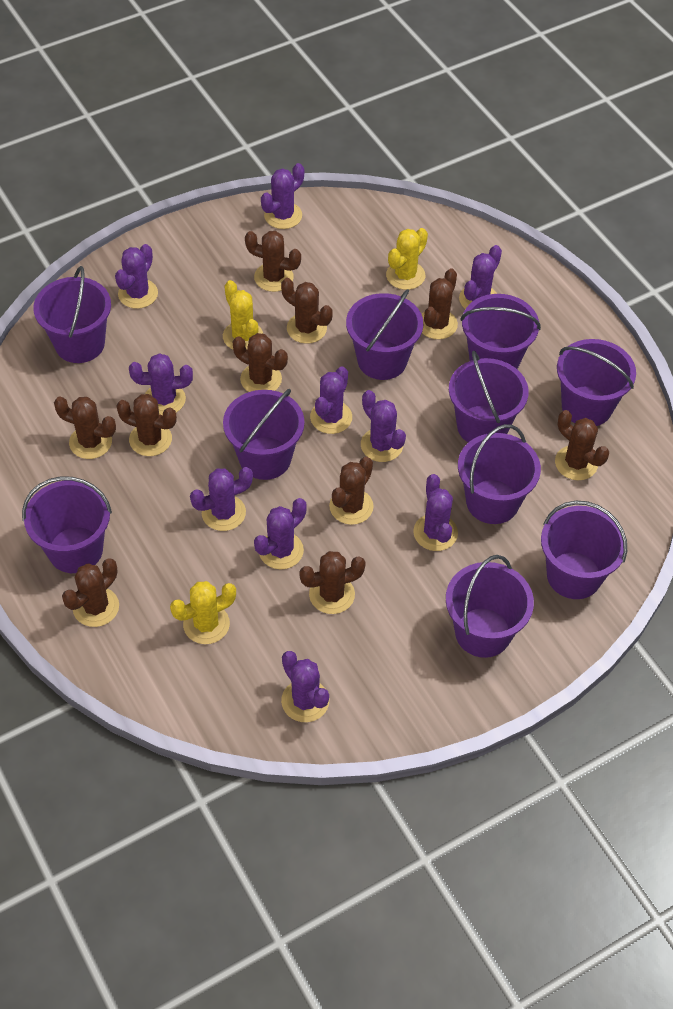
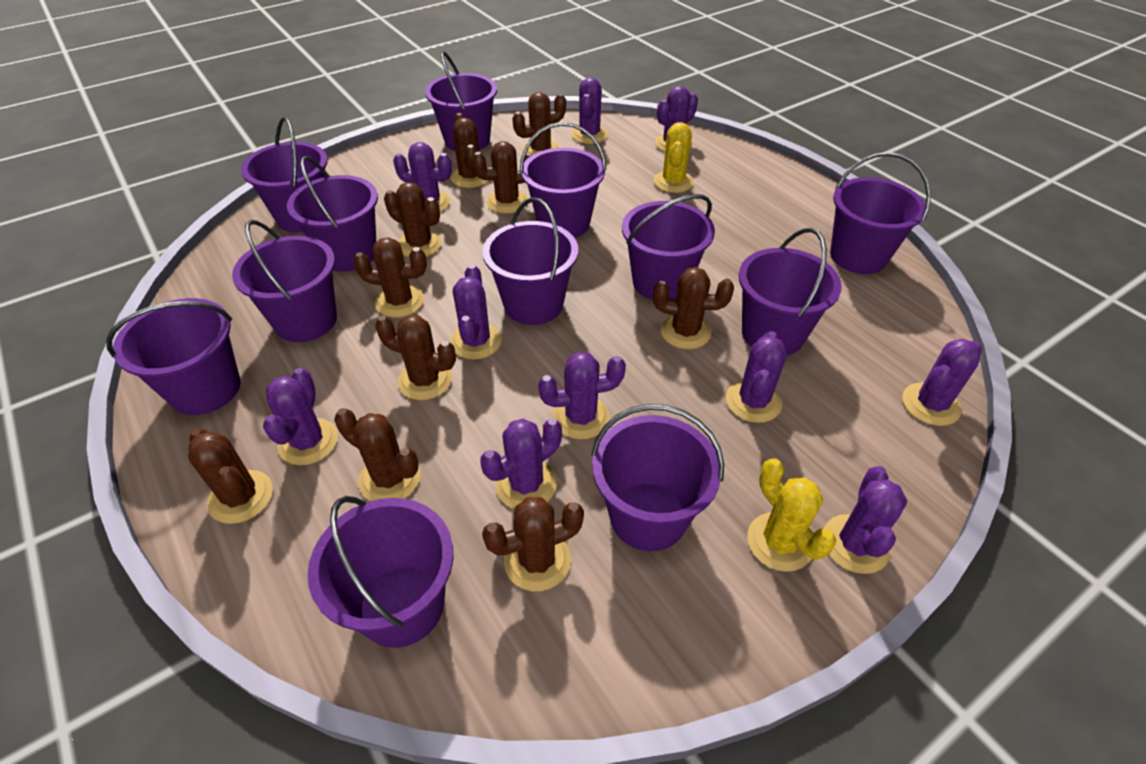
purple bucket: 10 -> 12
yellow cactus: 3 -> 2

